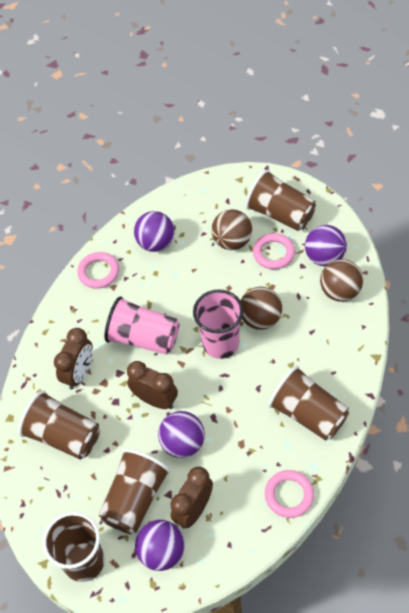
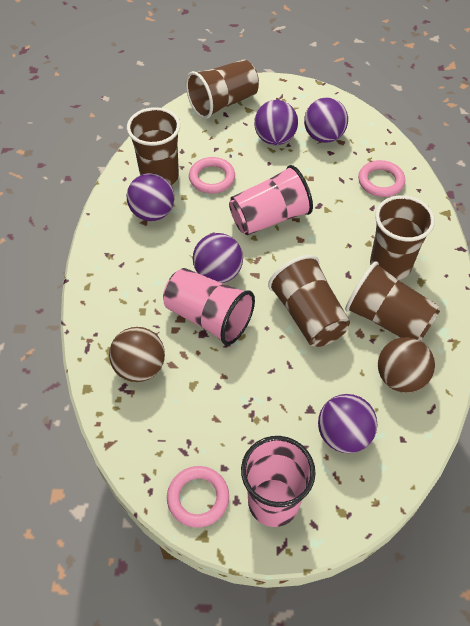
brown ball: 3 -> 2
brown clock: 3 -> 0
pink cup: 2 -> 3
purple ball: 4 -> 5

